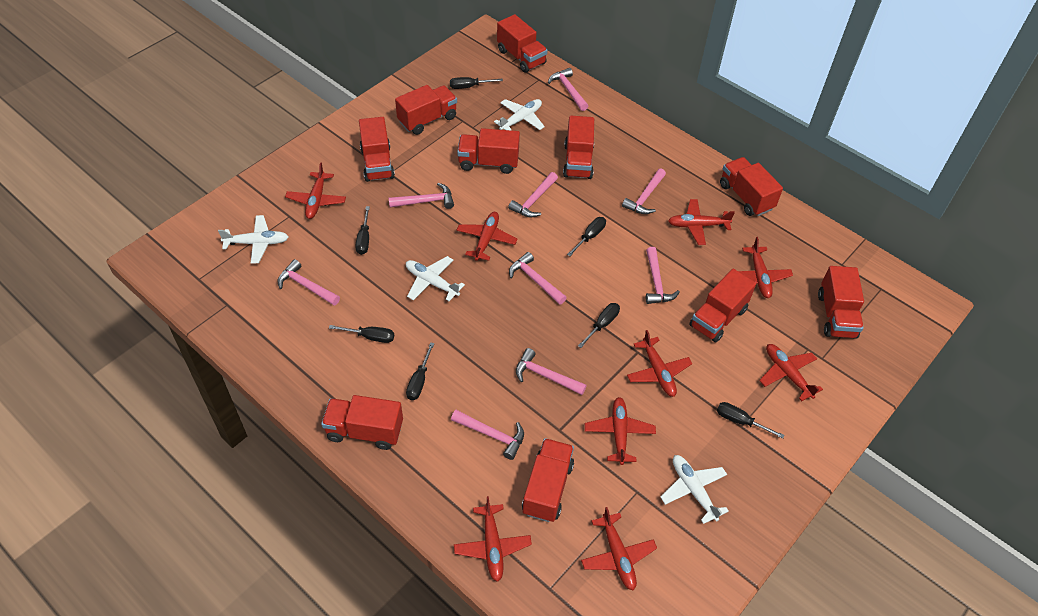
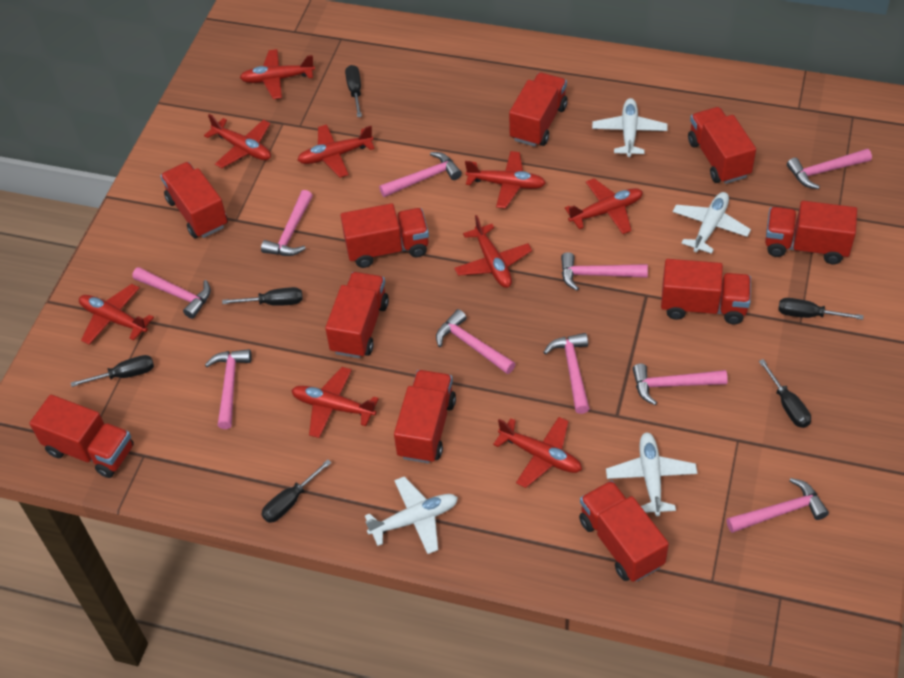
black screwdriver: 7 -> 6
pink hammer: 9 -> 10

